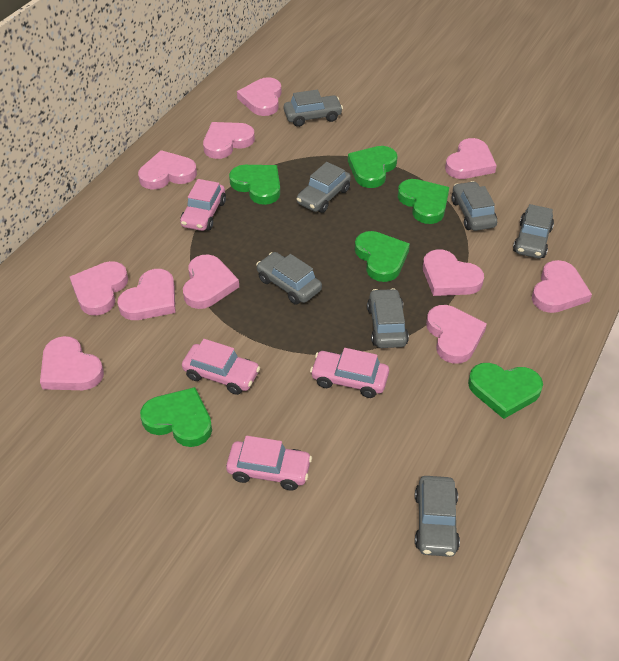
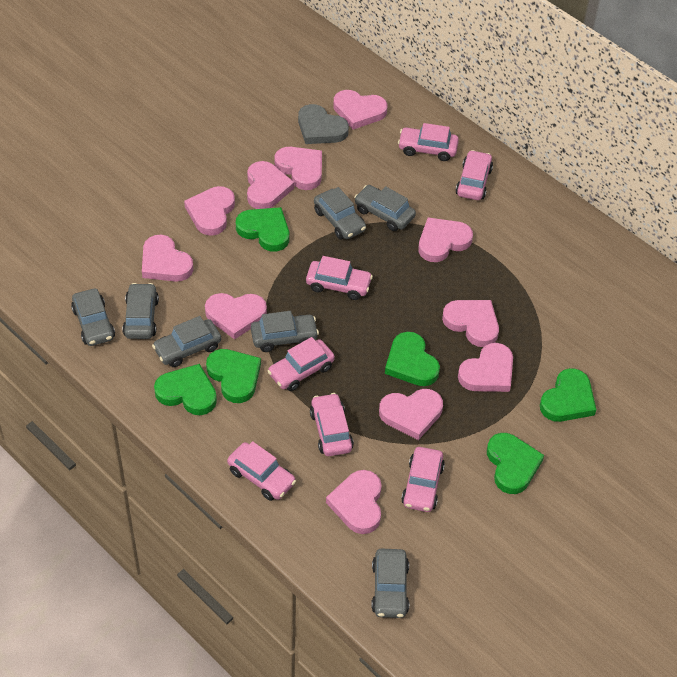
grey heart: 0 -> 1
pink car: 4 -> 7

